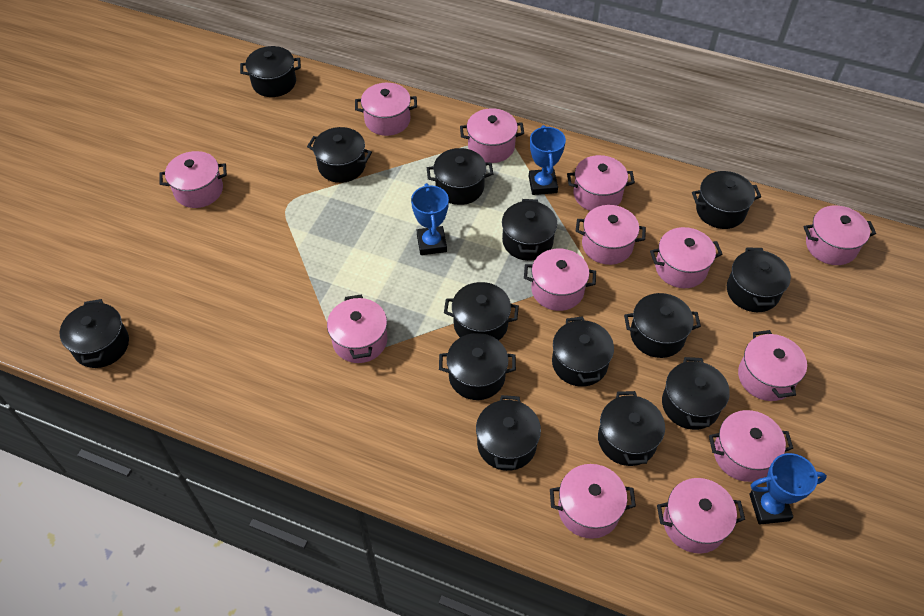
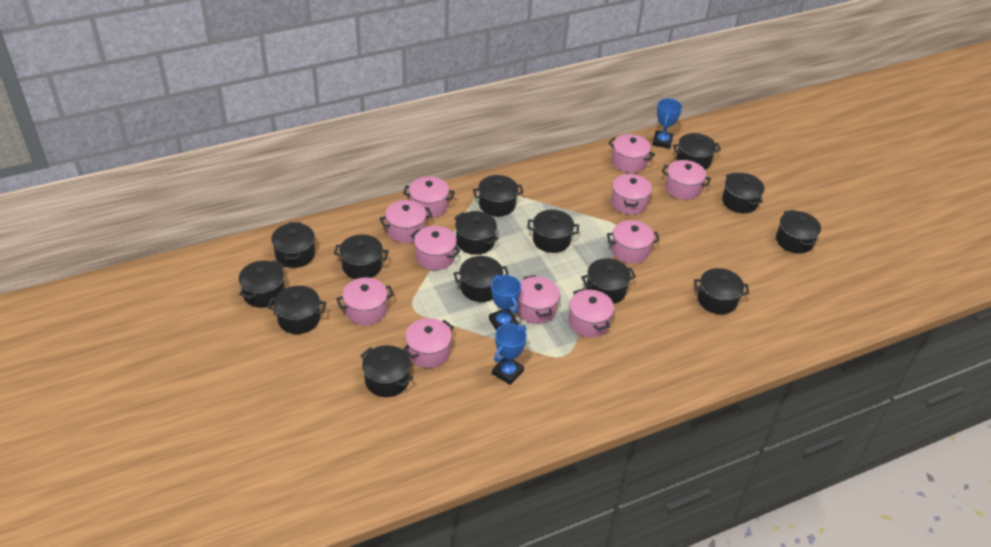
pink pot: 13 -> 11

